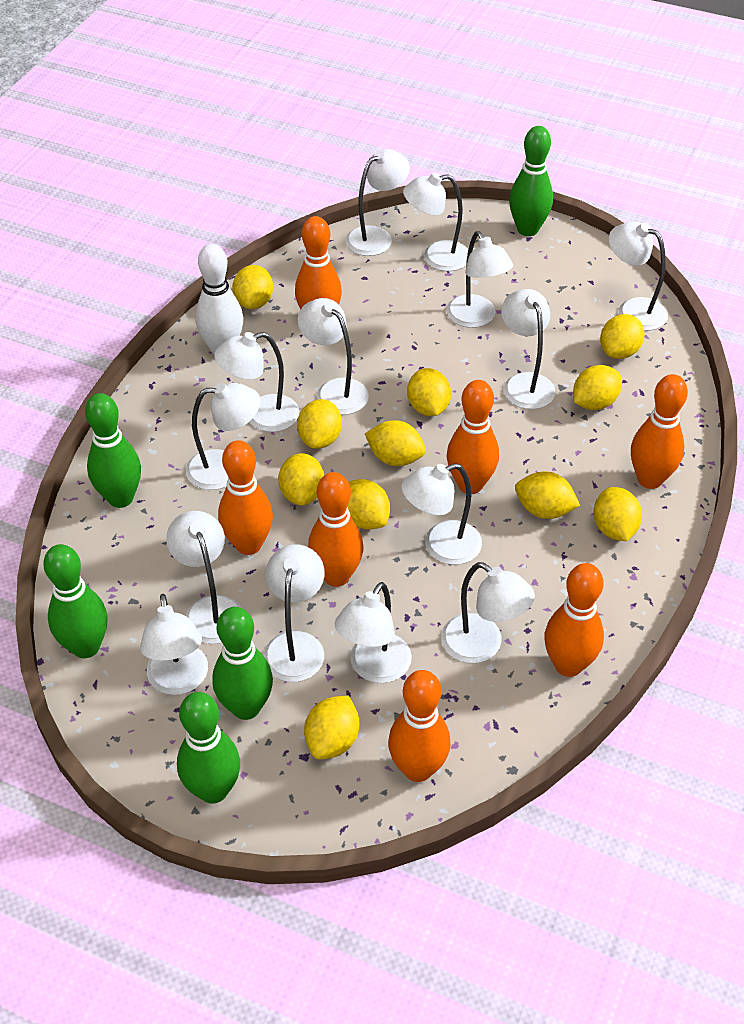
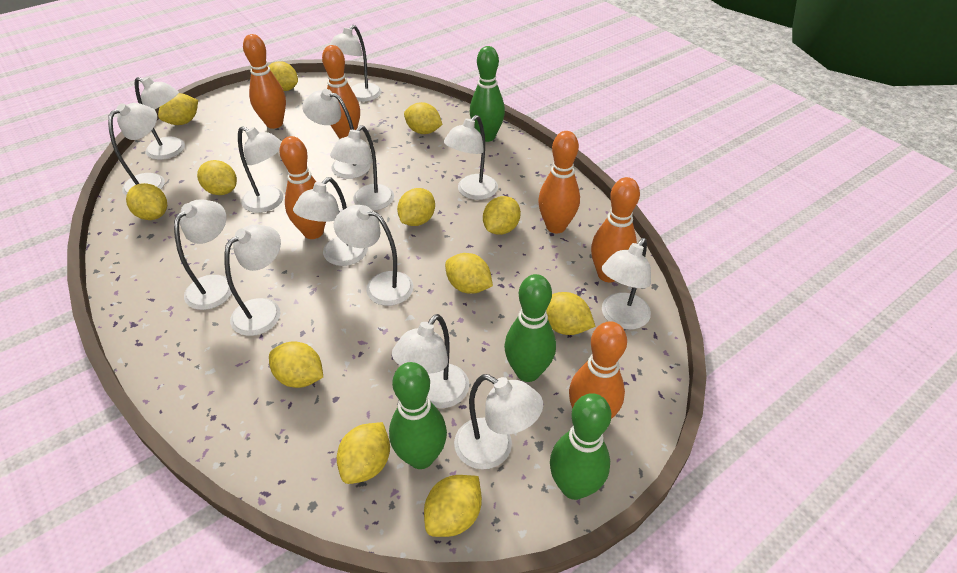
green bowling pin: 5 -> 4
orange bowling pin: 7 -> 6
white bowling pin: 1 -> 0
yellow lemon: 11 -> 12

